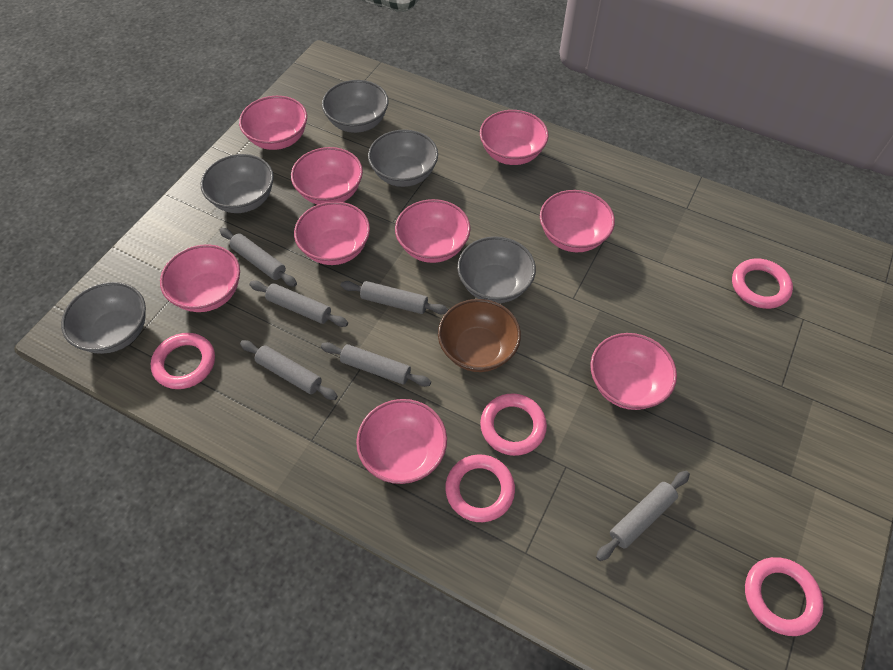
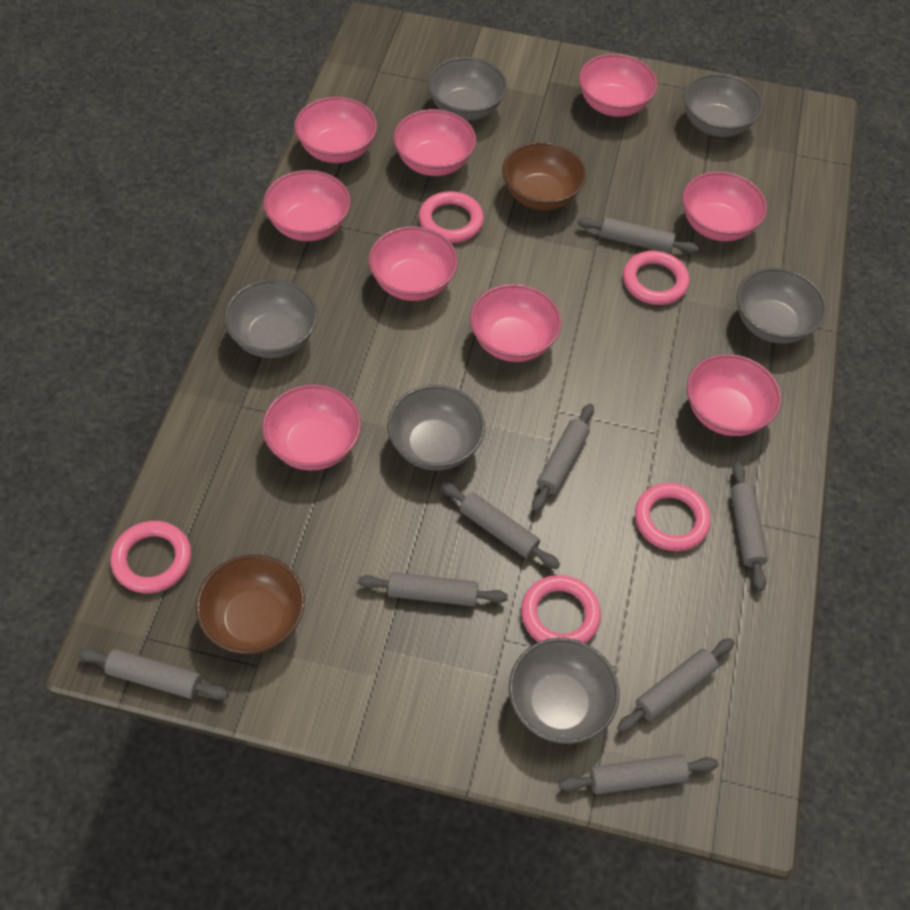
brown bowl: 1 -> 2
grey bowl: 5 -> 6
grey rolling pin: 6 -> 8

